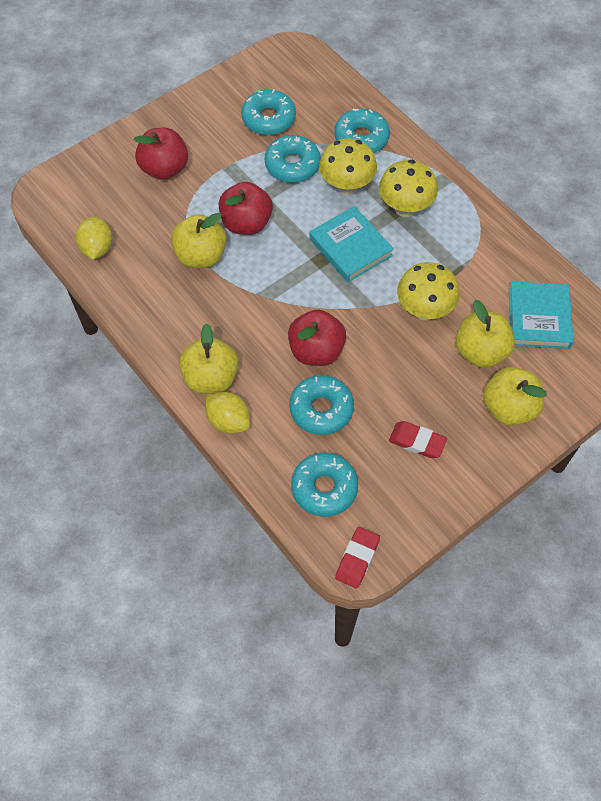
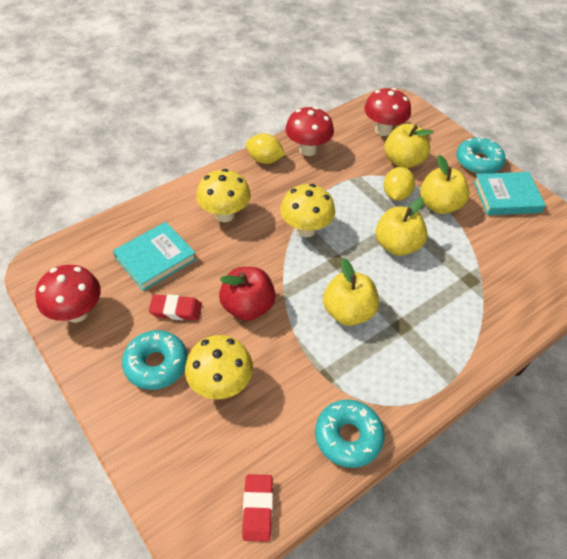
red apple: 3 -> 1
red mushroom: 0 -> 3
turquoise donut: 5 -> 3

